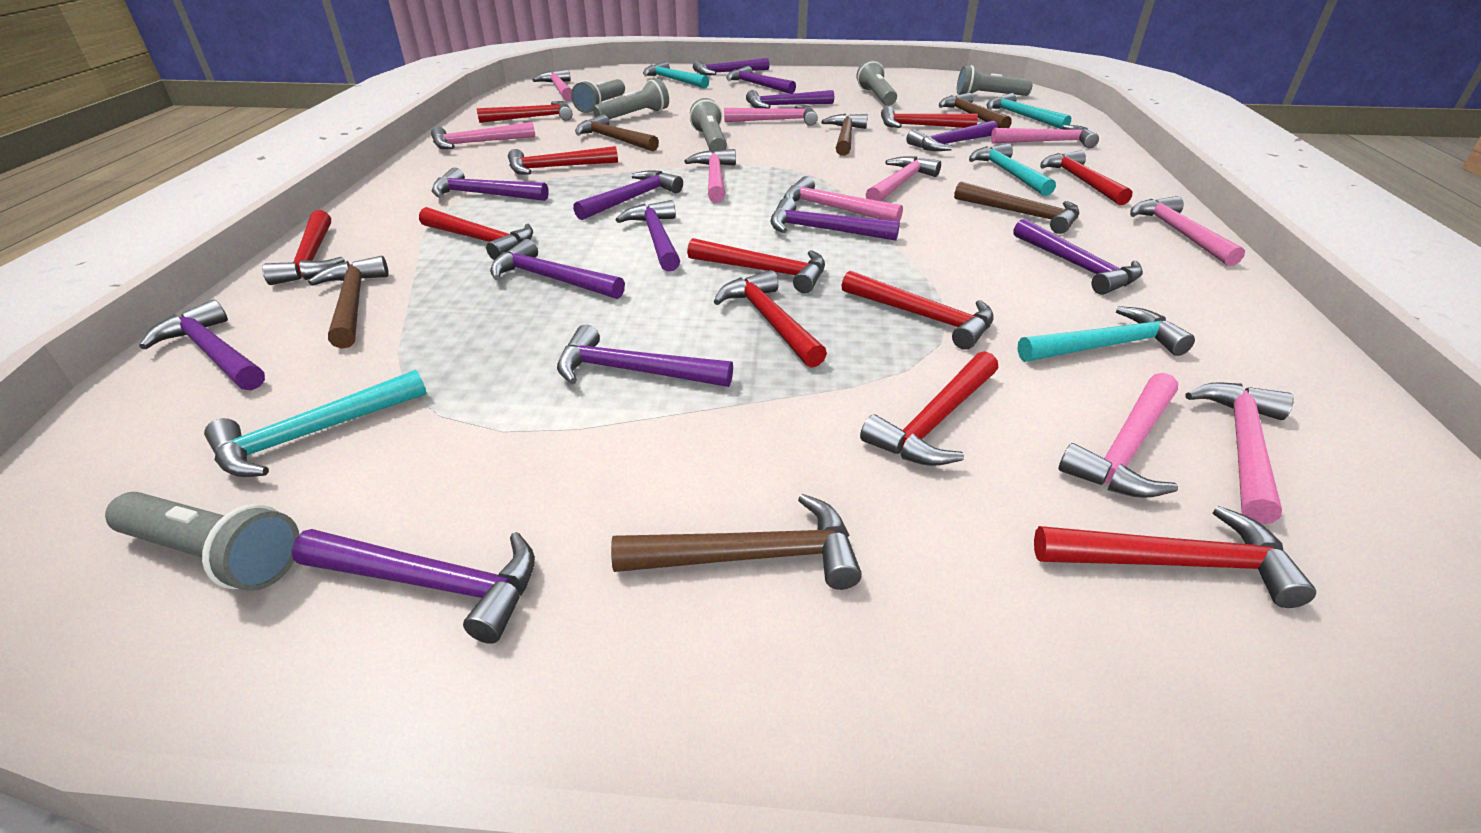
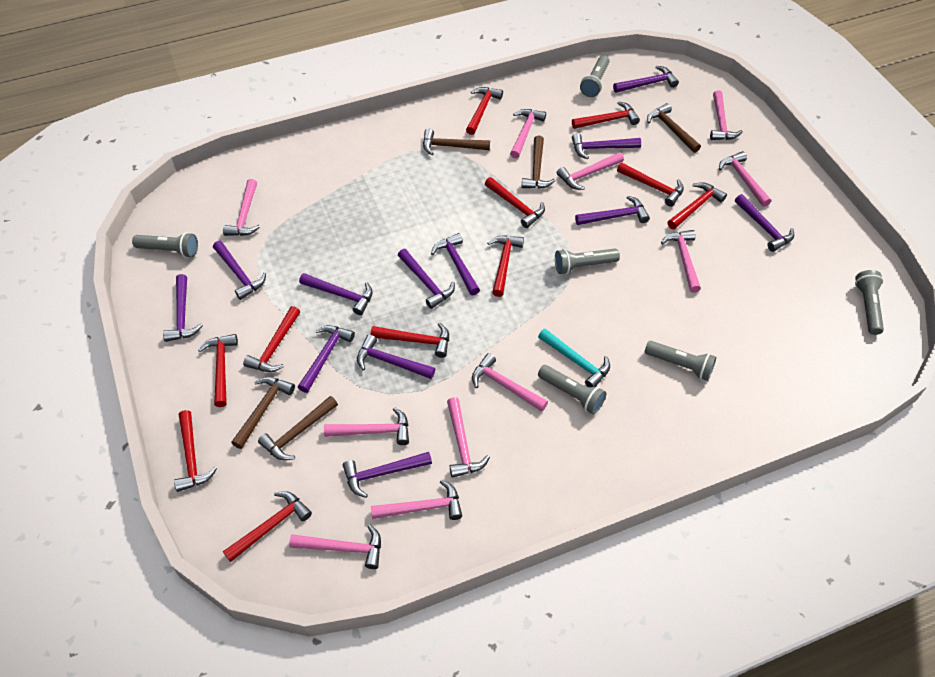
brown hammer: 6 -> 5
pink hammer: 10 -> 11
purple hammer: 13 -> 12
turquoise hammer: 5 -> 1

